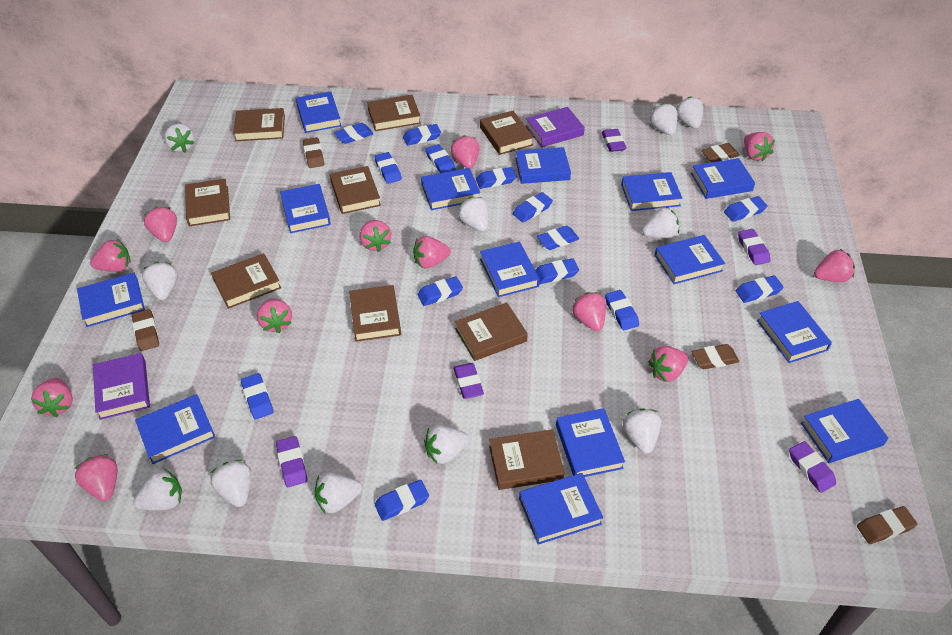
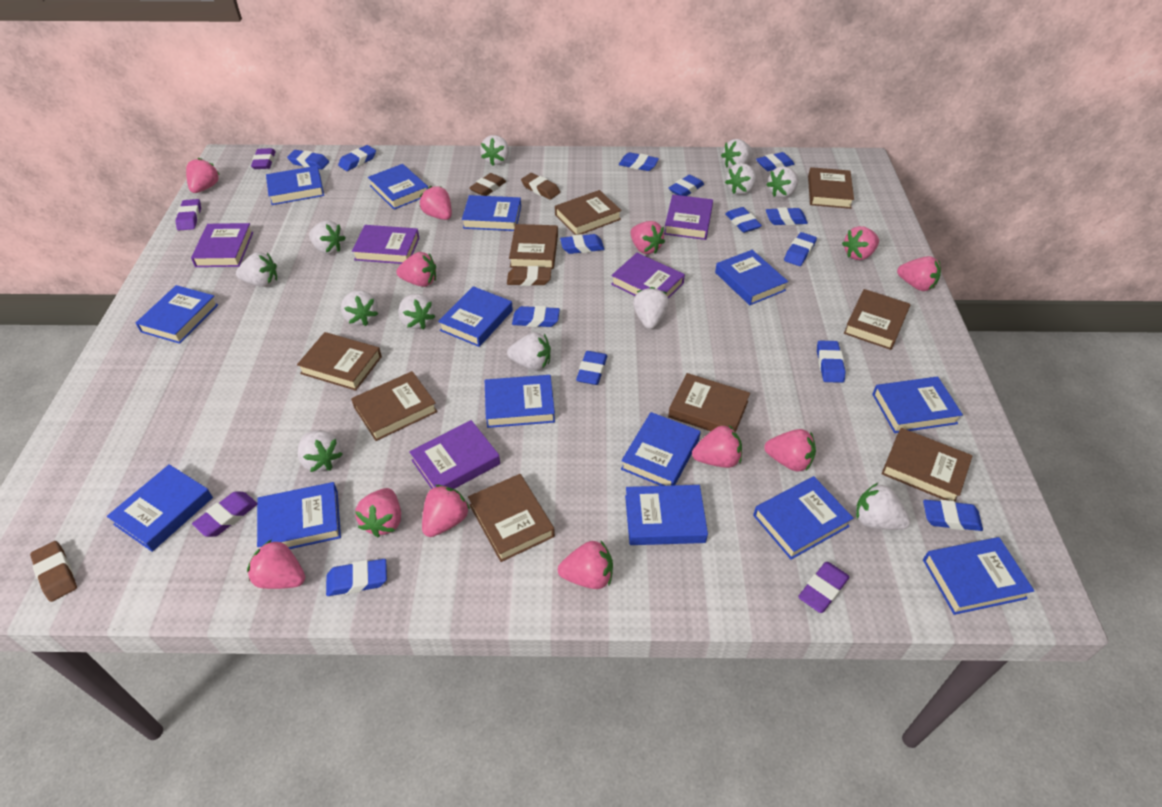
brown eraser: 5 -> 4
purple book: 2 -> 5
purple eraser: 5 -> 4
white strawberry: 11 -> 12

